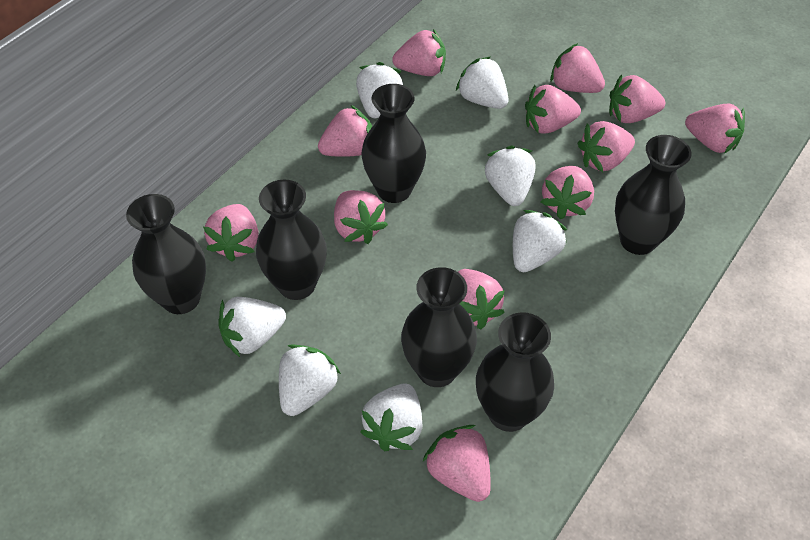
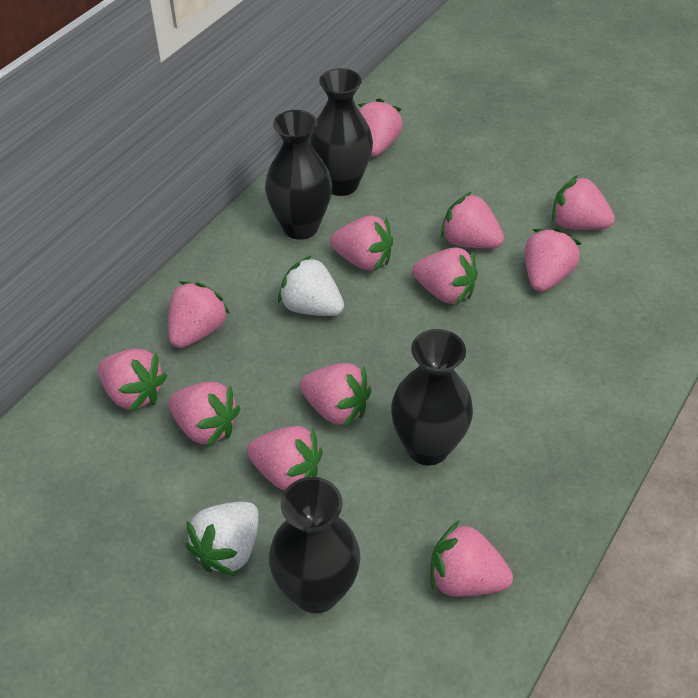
black vase: 6 -> 4
white strawberry: 7 -> 2

